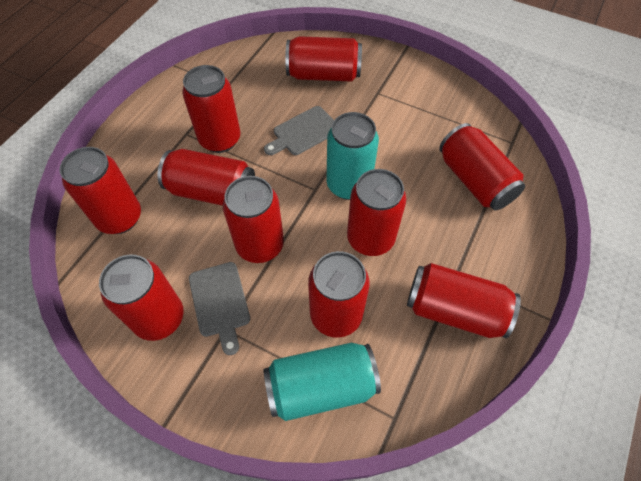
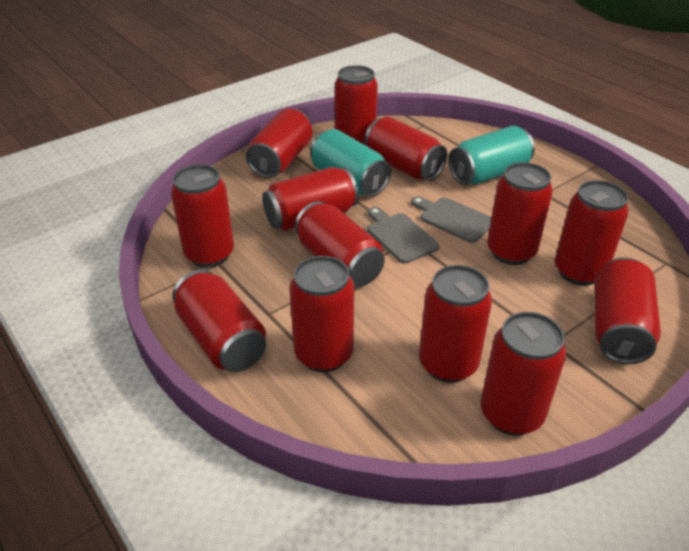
red can: 10 -> 13

